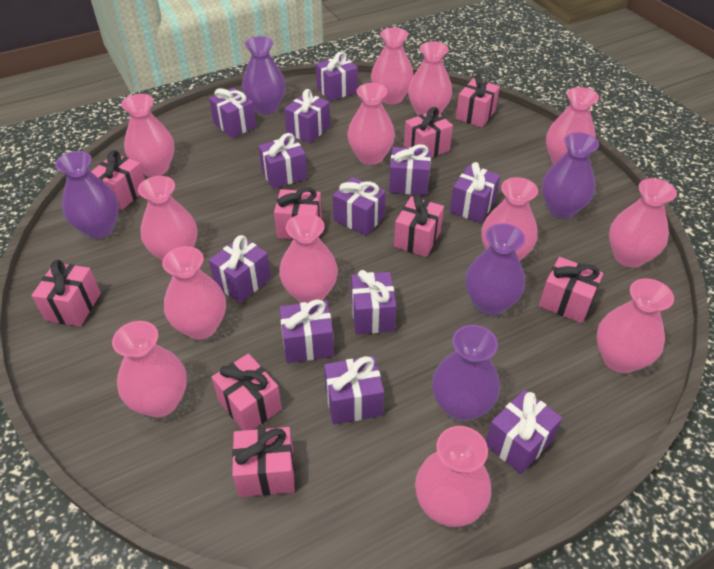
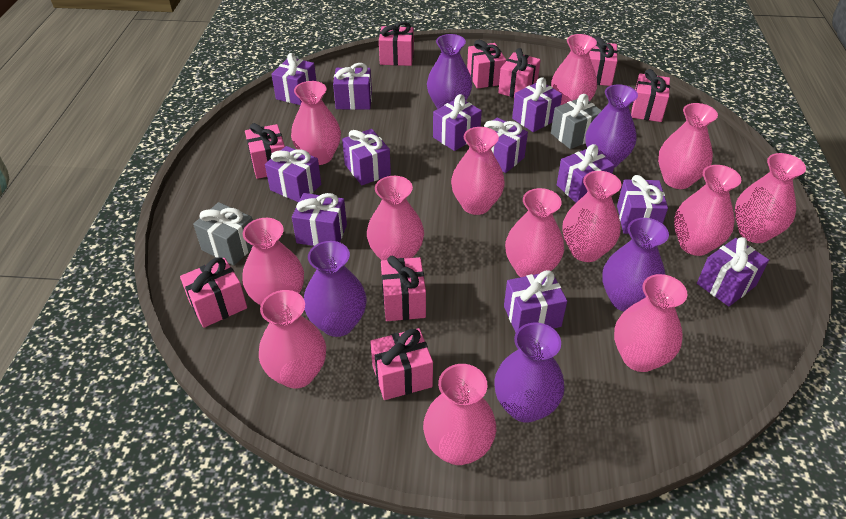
grey gift: 0 -> 2

